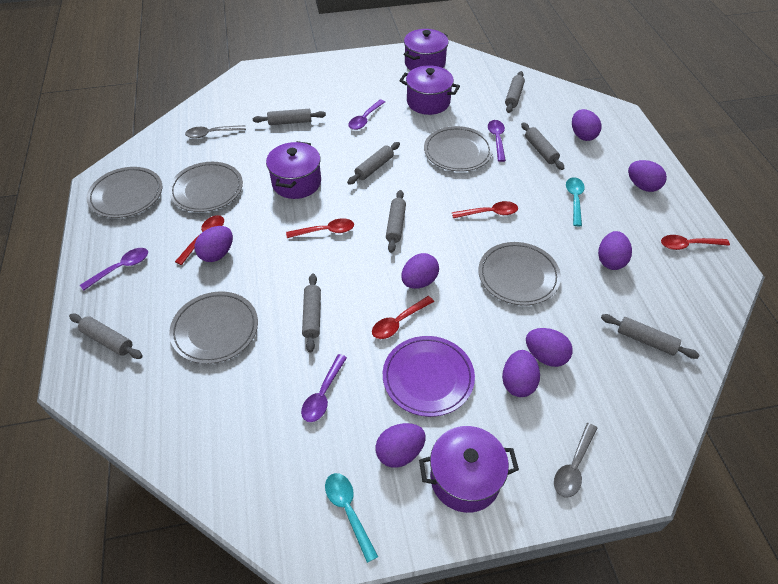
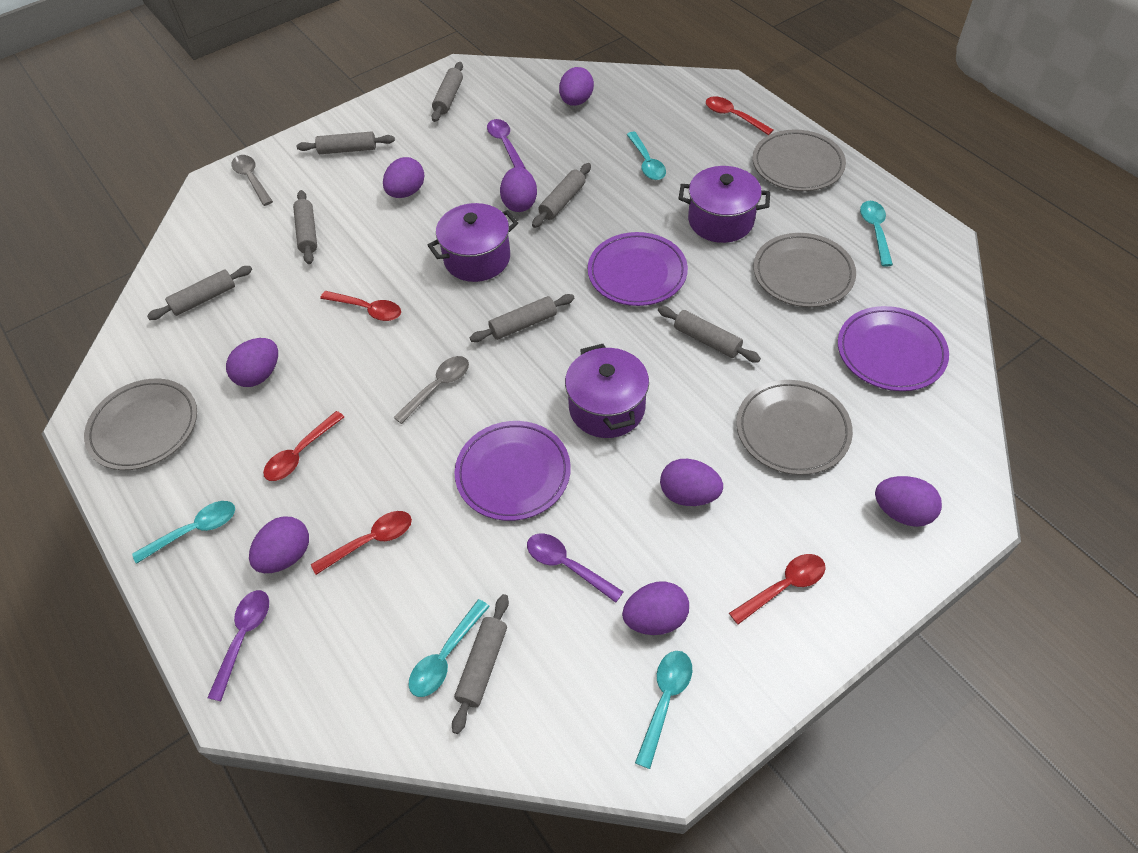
grey plate: 5 -> 4
purple plate: 1 -> 3
purple pot: 4 -> 3
purple spoon: 4 -> 3
turquoise spoon: 2 -> 5

